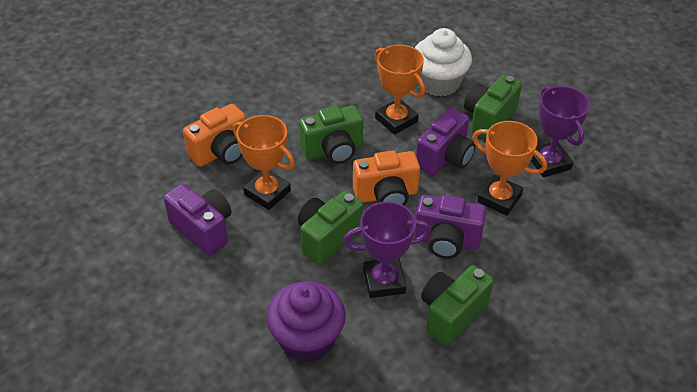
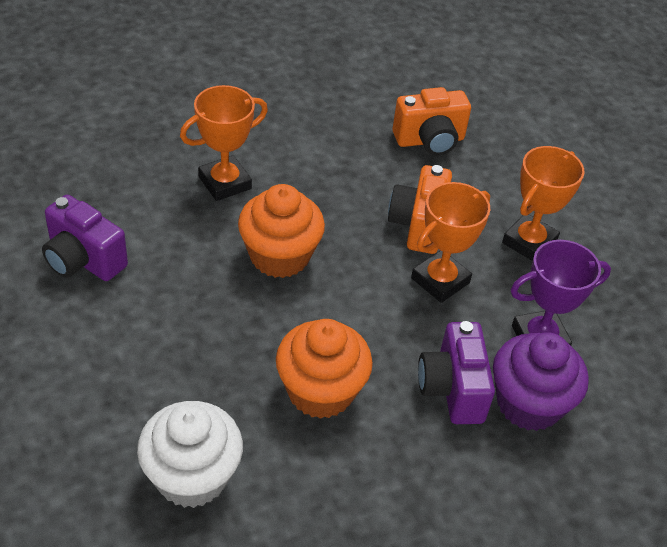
green camera: 4 -> 0
orange cupcake: 0 -> 2
purple camera: 3 -> 2
purple trophy: 2 -> 1

